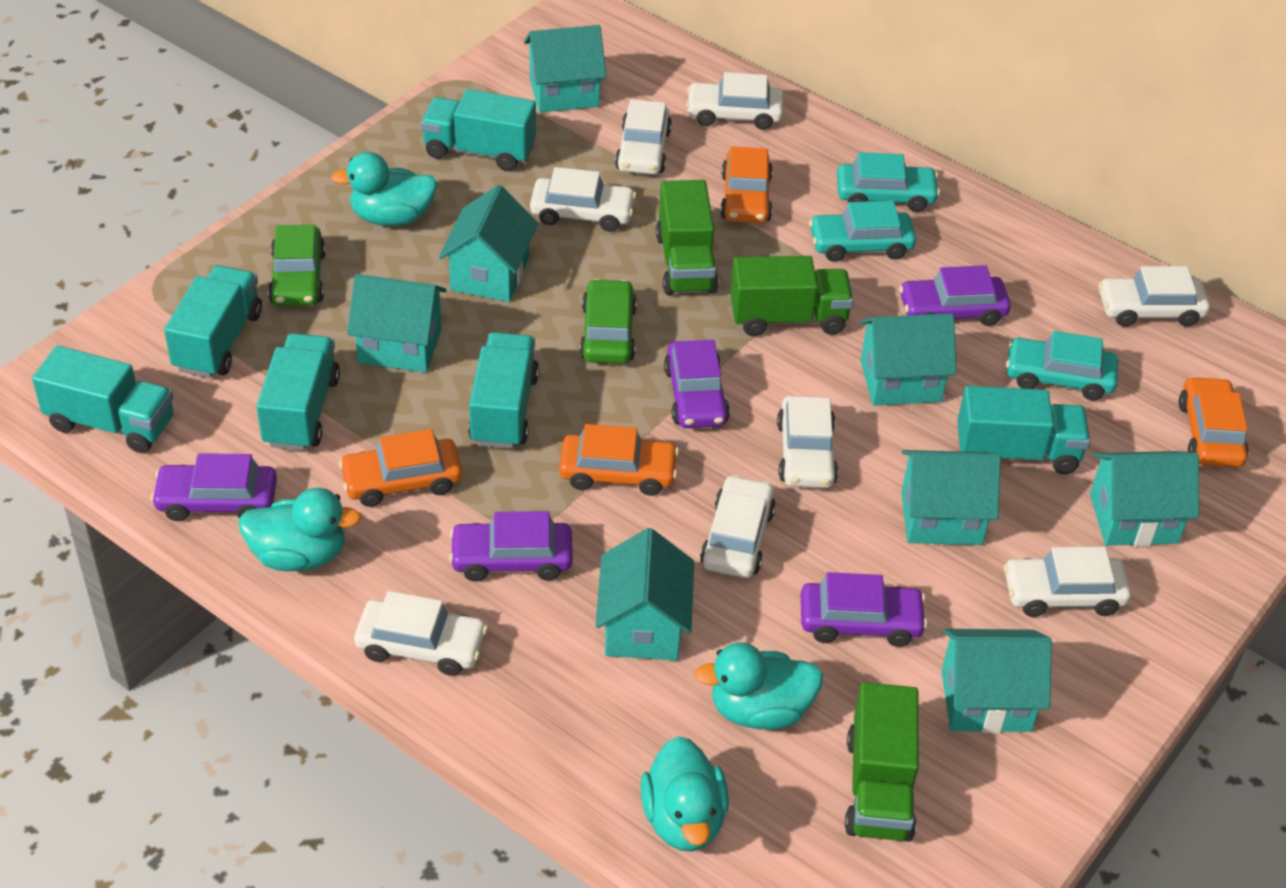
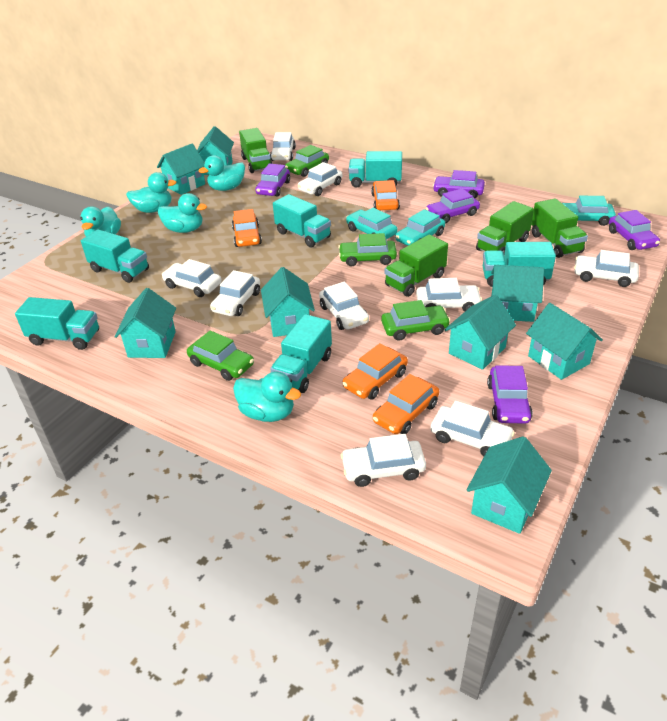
green car: 2 -> 4
green truck: 3 -> 4
turquoise duck: 4 -> 5
white car: 8 -> 9

